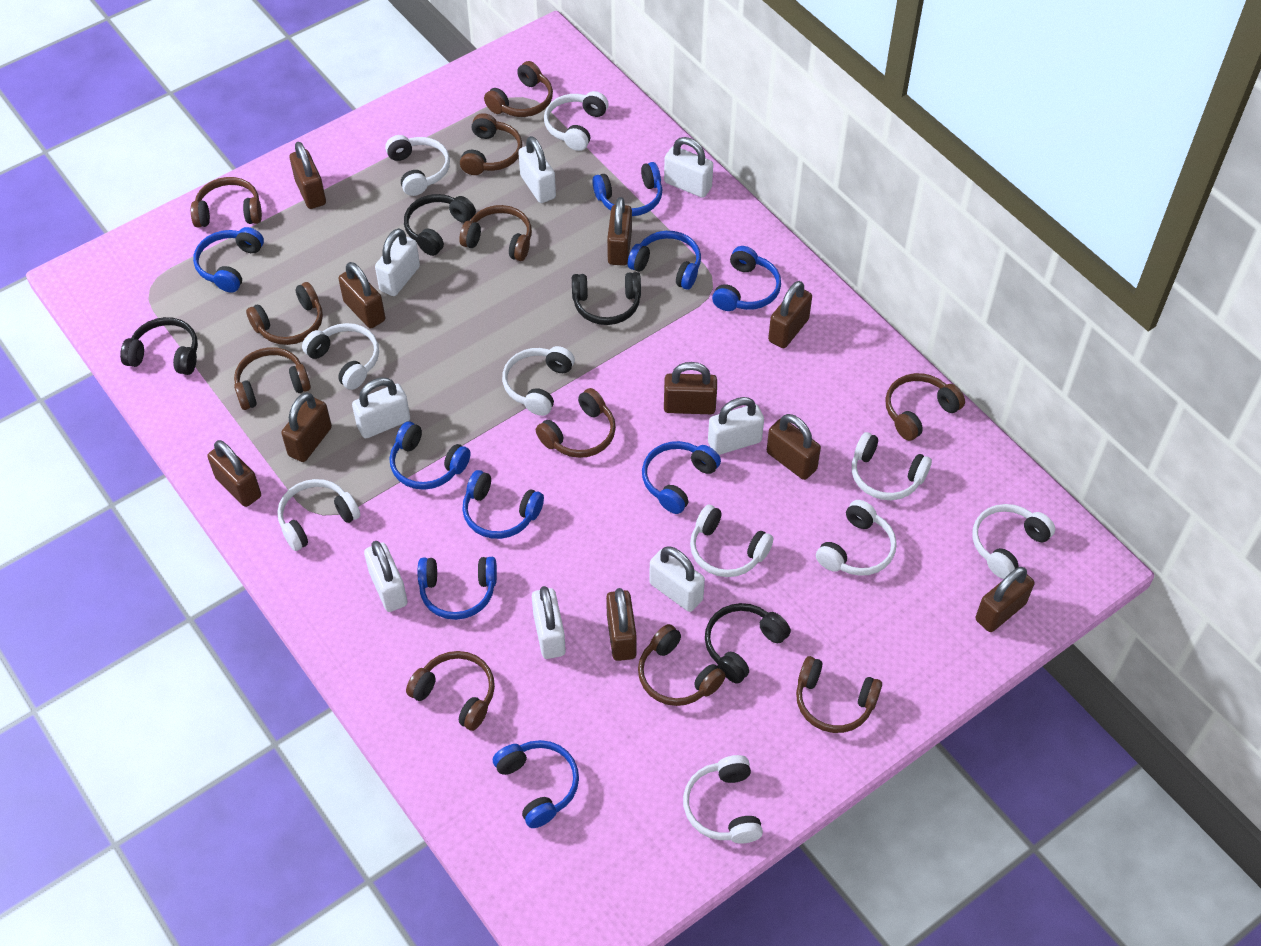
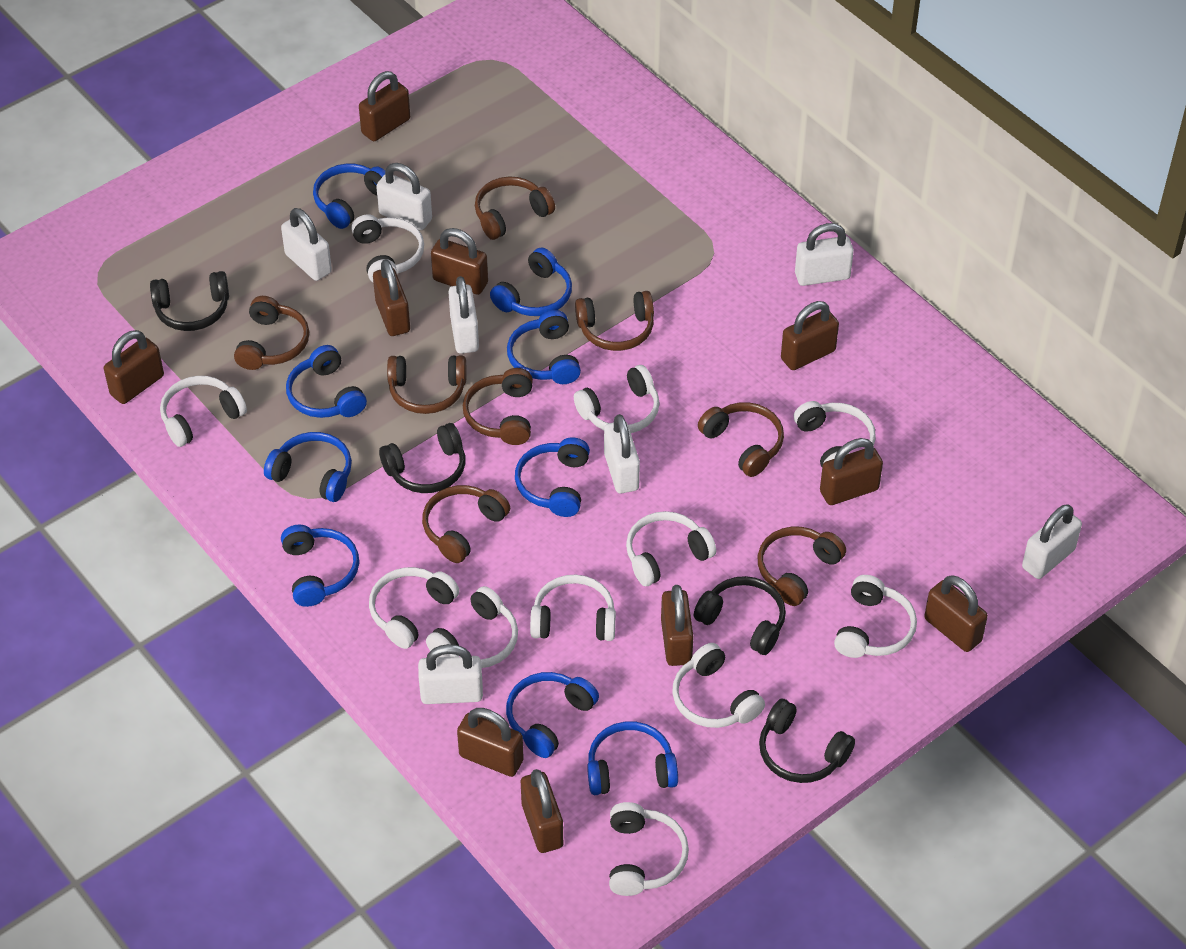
brown headphones: 11 -> 8
white headphones: 10 -> 11
white padlock: 8 -> 7

